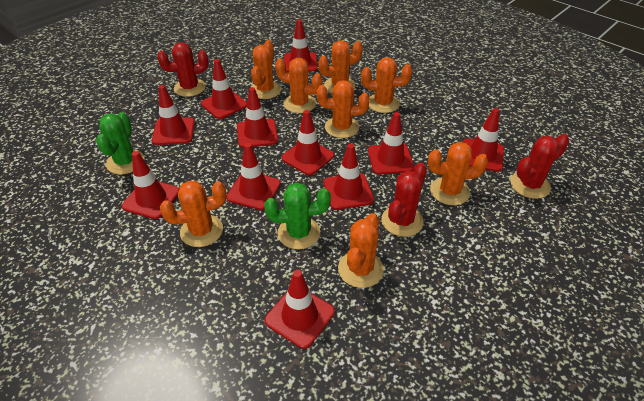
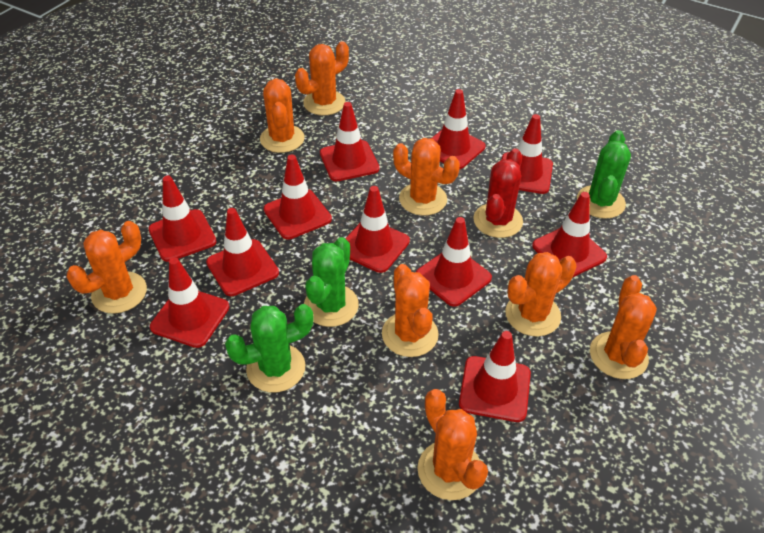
green cactus: 2 -> 3
red cactus: 3 -> 1

